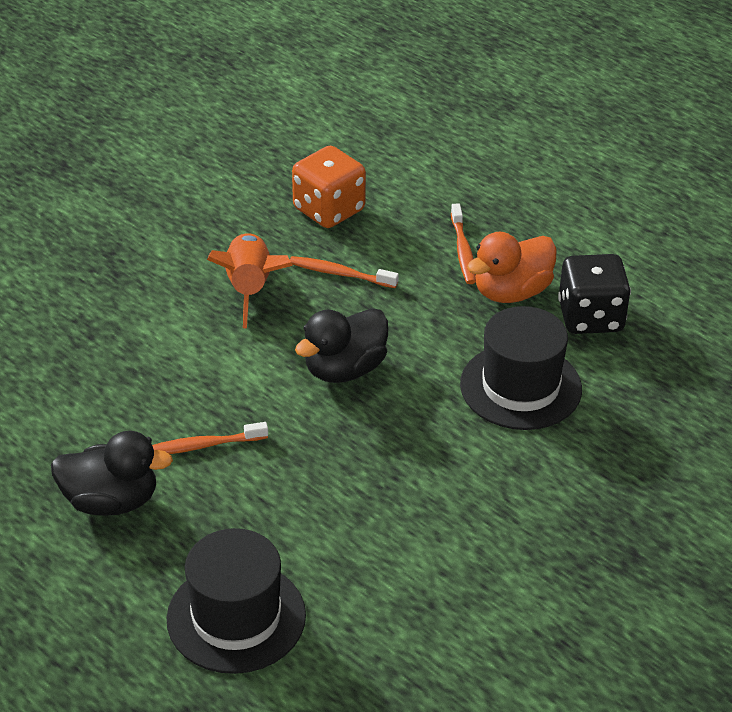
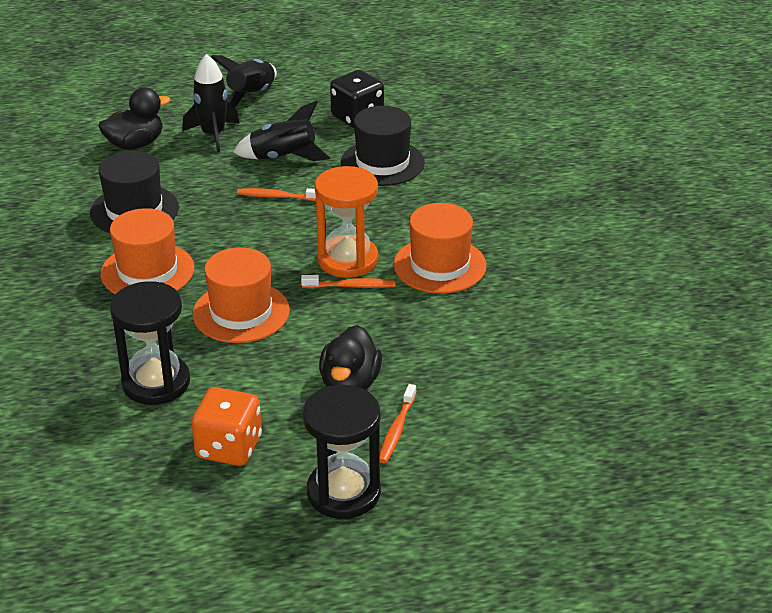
black hourglass: 0 -> 2
black rocket: 0 -> 3
orange duck: 1 -> 0
orange hat: 0 -> 3
orange hourglass: 0 -> 1
orange rocket: 1 -> 0

